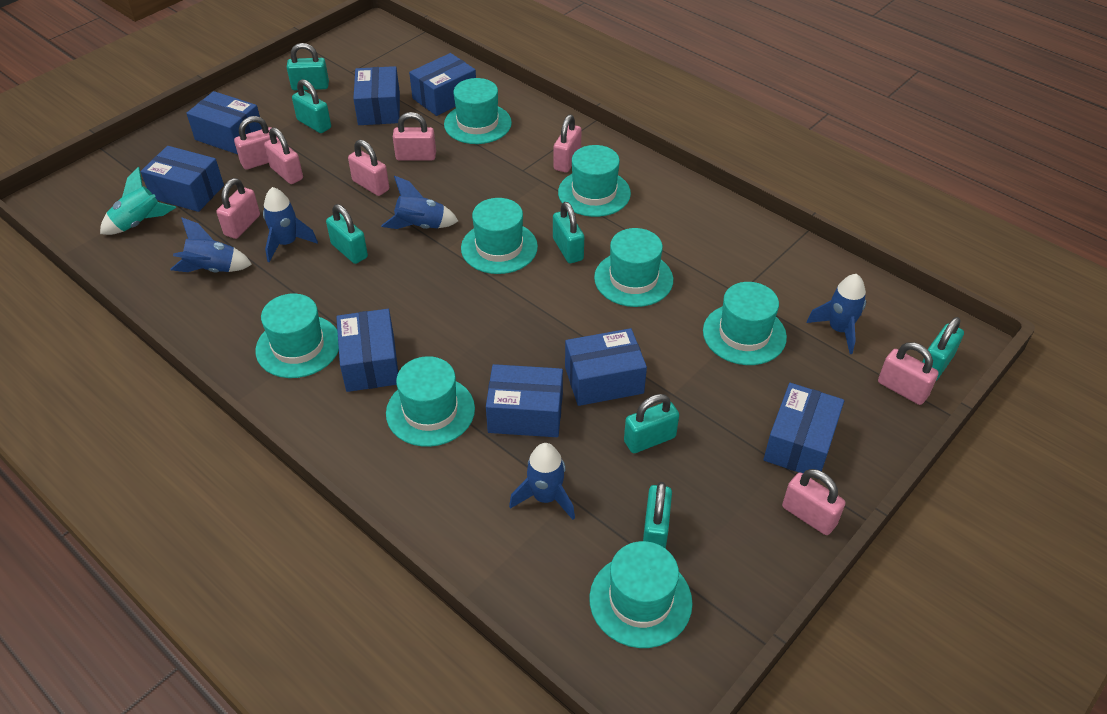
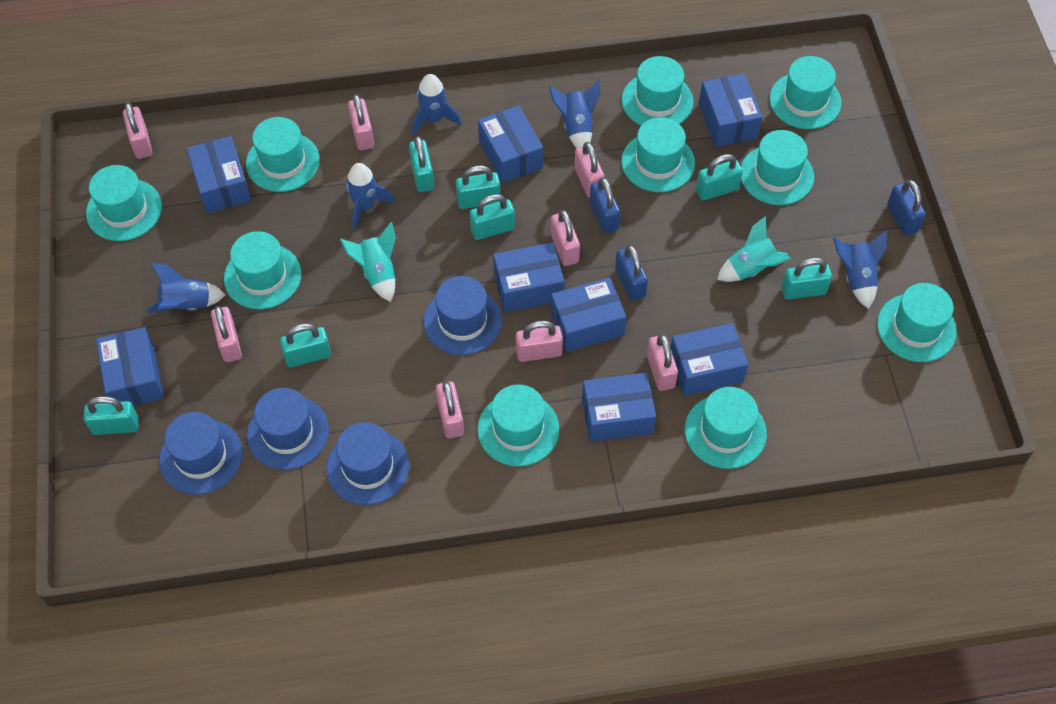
blue hat: 0 -> 4
blue padlock: 0 -> 3
turquoise hat: 8 -> 10
turquoise rocket: 1 -> 2

